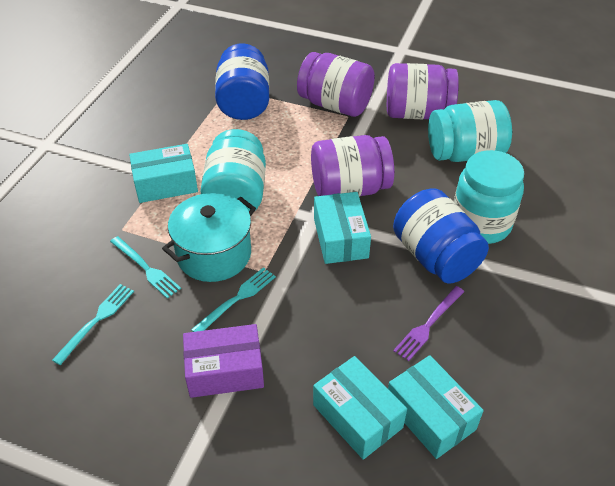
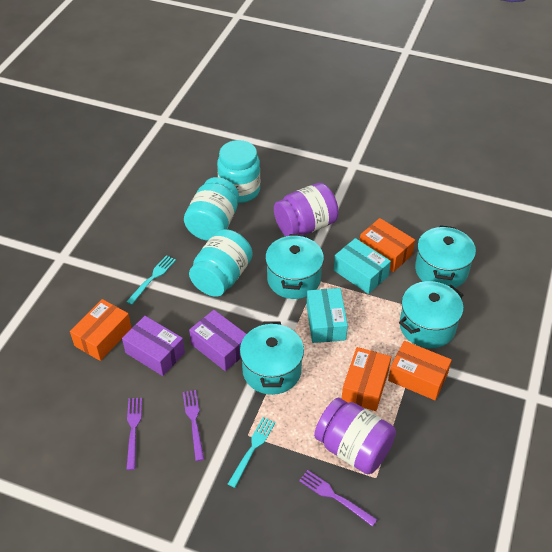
blue jar: 2 -> 0
orange box: 0 -> 4
purple box: 1 -> 2
purple fork: 1 -> 3
purple jar: 3 -> 2
turquoise box: 4 -> 2
turquoise fork: 3 -> 2
turquoise pot: 1 -> 4

